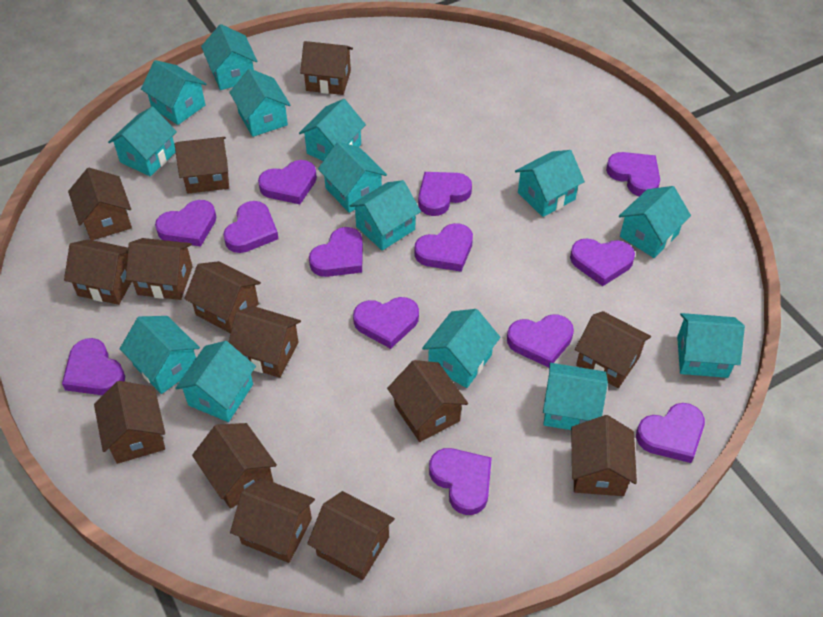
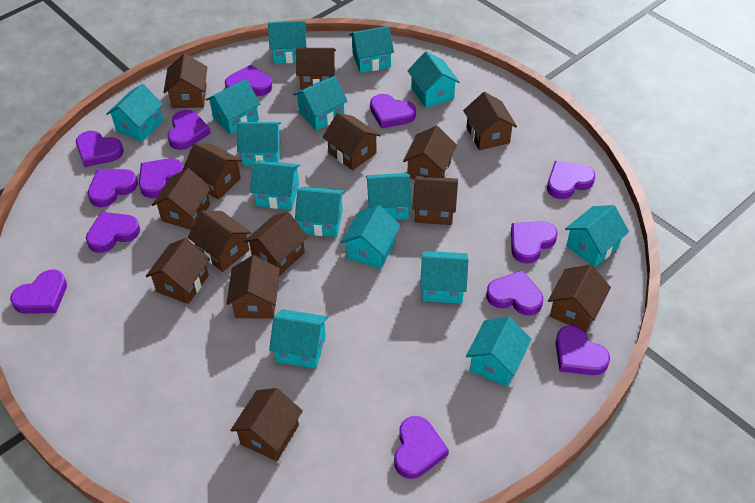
turquoise house: 14 -> 15

